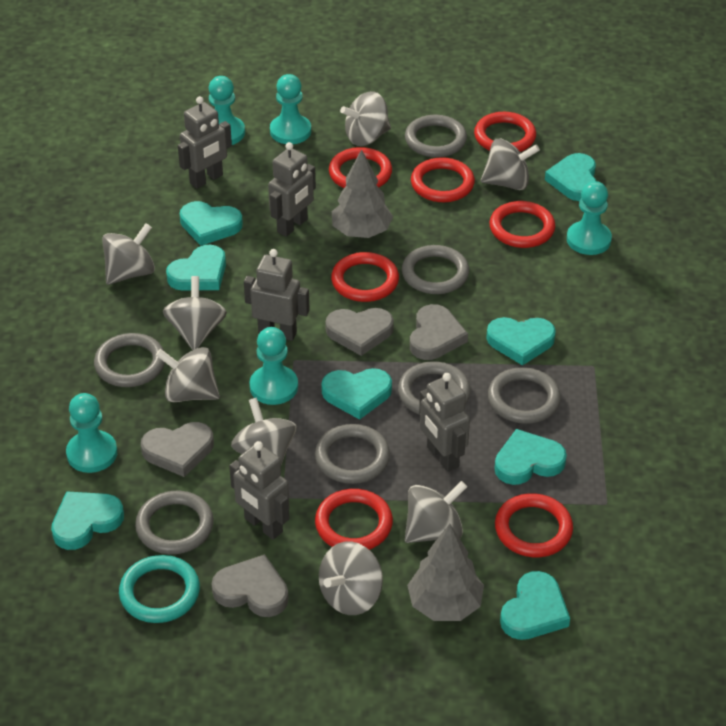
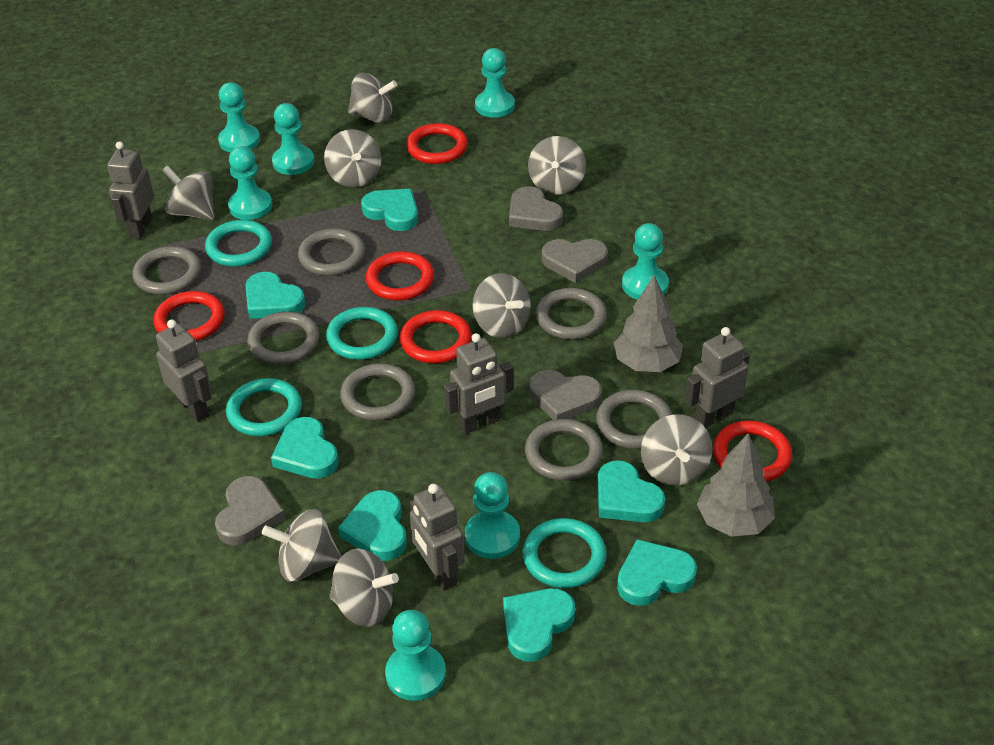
red ring: 7 -> 5
turquoise heart: 8 -> 7
turquoise pawn: 5 -> 7
turquoise ring: 1 -> 4

